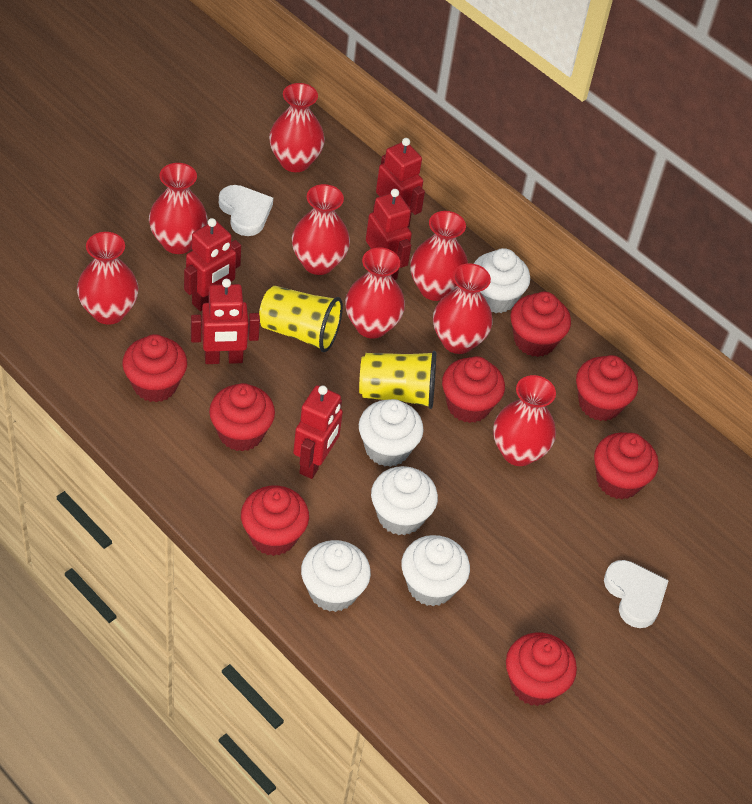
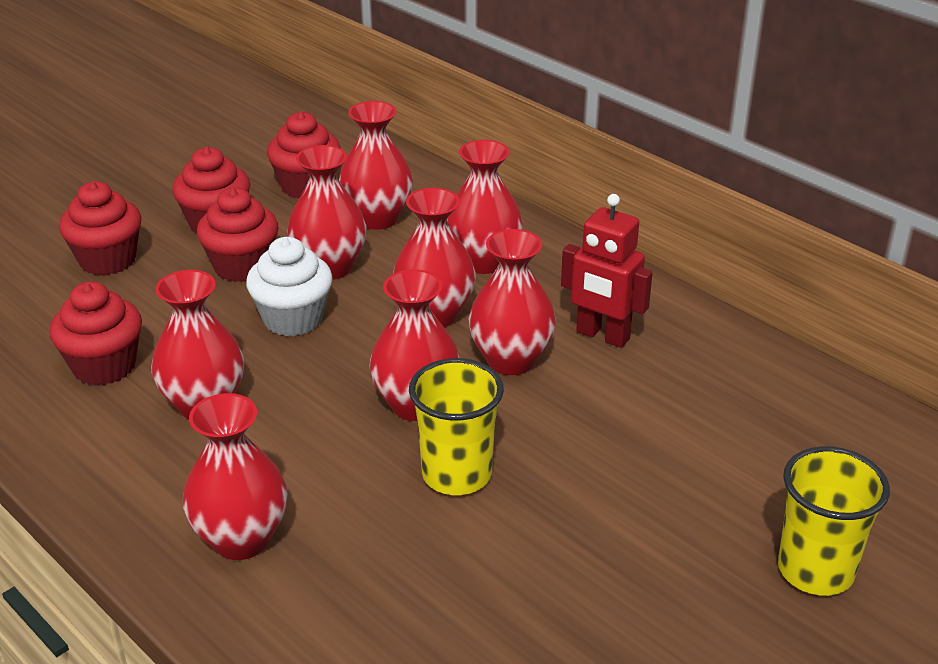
red cupcake: 8 -> 5
red robot: 5 -> 1
white cupcake: 5 -> 1
white heart: 2 -> 0

